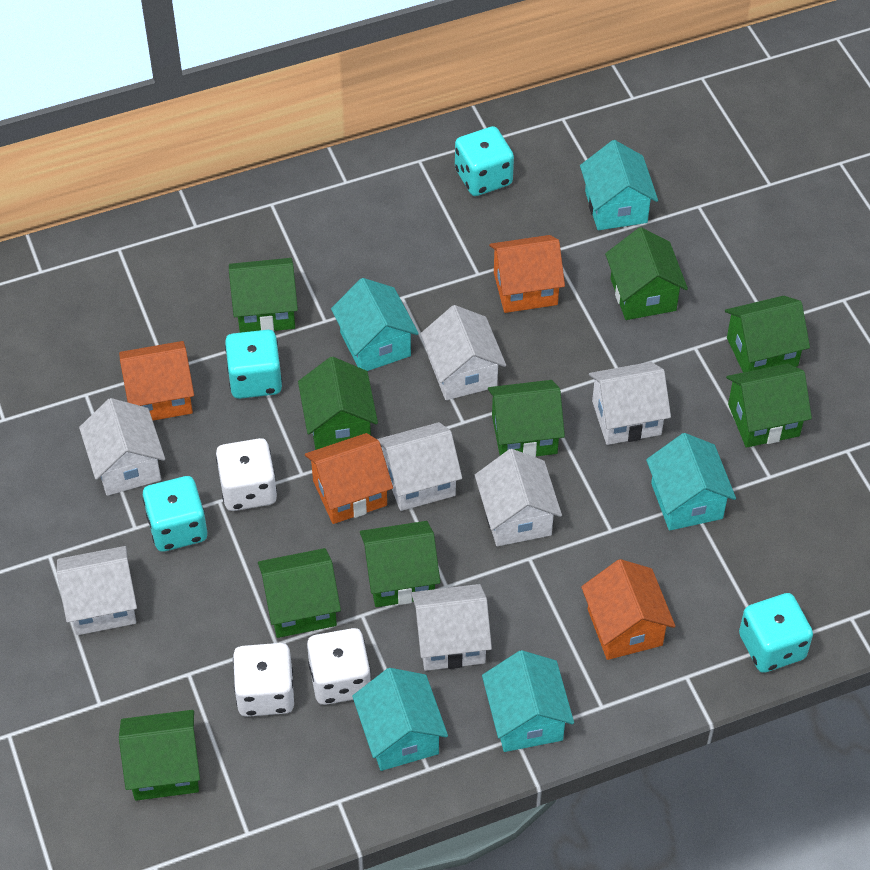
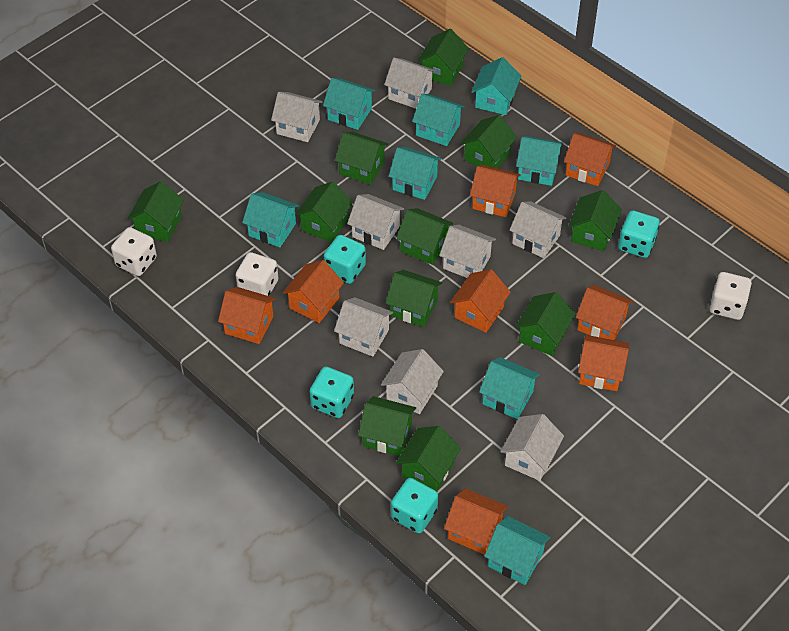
green house: 9 -> 11
orange house: 4 -> 8
turquoise house: 5 -> 8
white house: 7 -> 8

